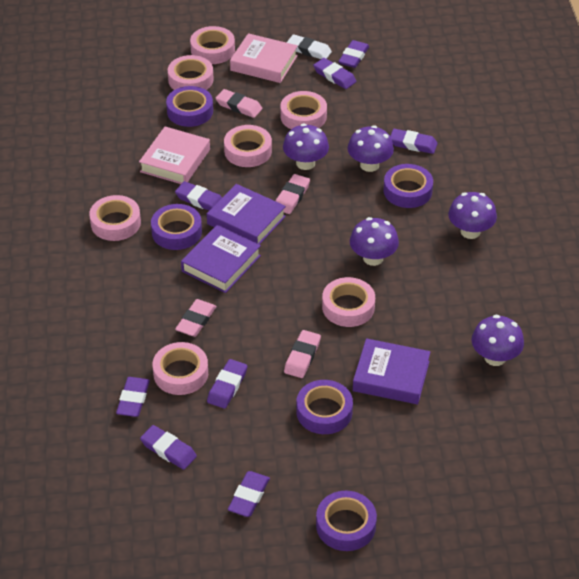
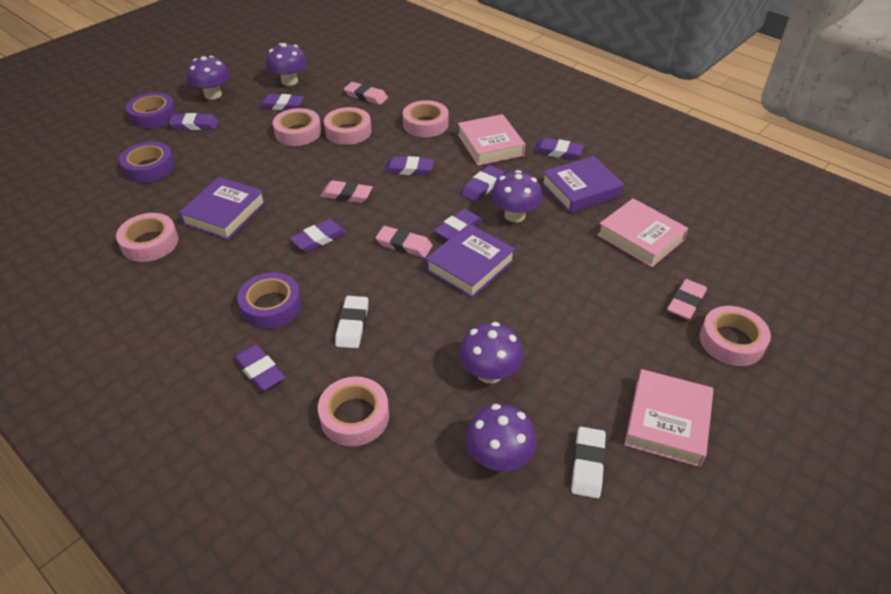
pink book: 2 -> 3
pink tape: 7 -> 6
purple tape: 5 -> 3
white eraser: 1 -> 2

